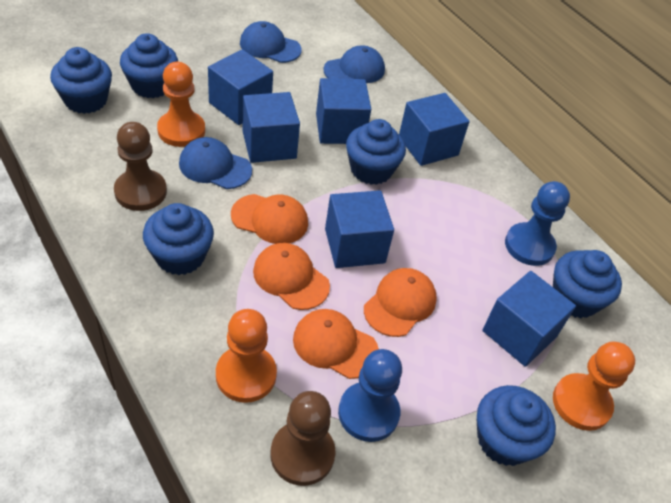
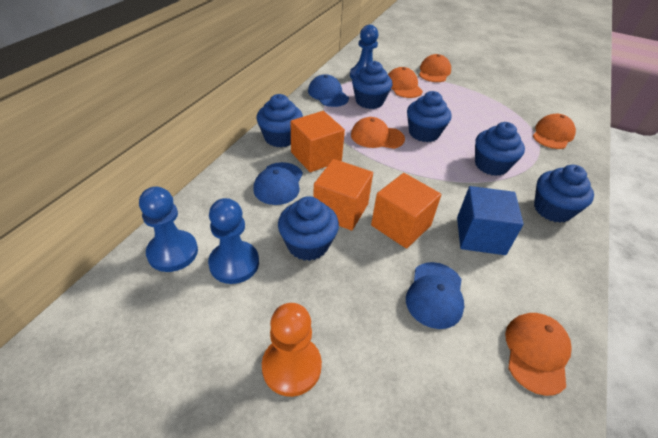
blue cube: 6 -> 1
blue pawn: 2 -> 3
brown pawn: 2 -> 0
orange cap: 4 -> 5
orange cube: 0 -> 3
orange pawn: 3 -> 1

